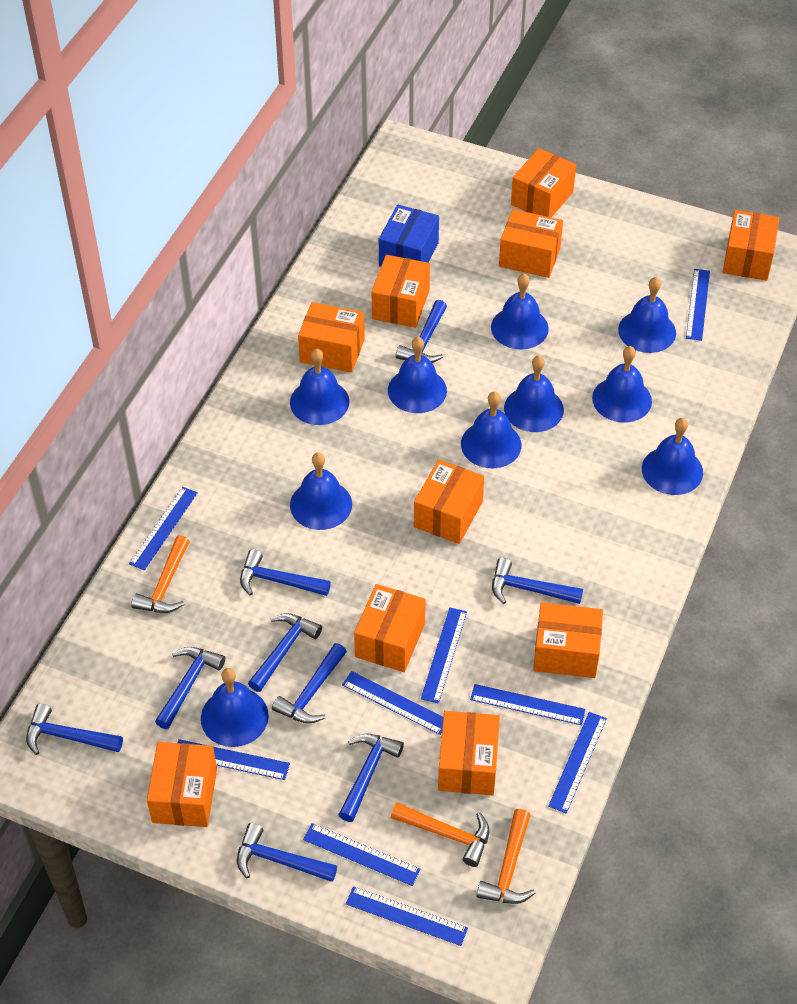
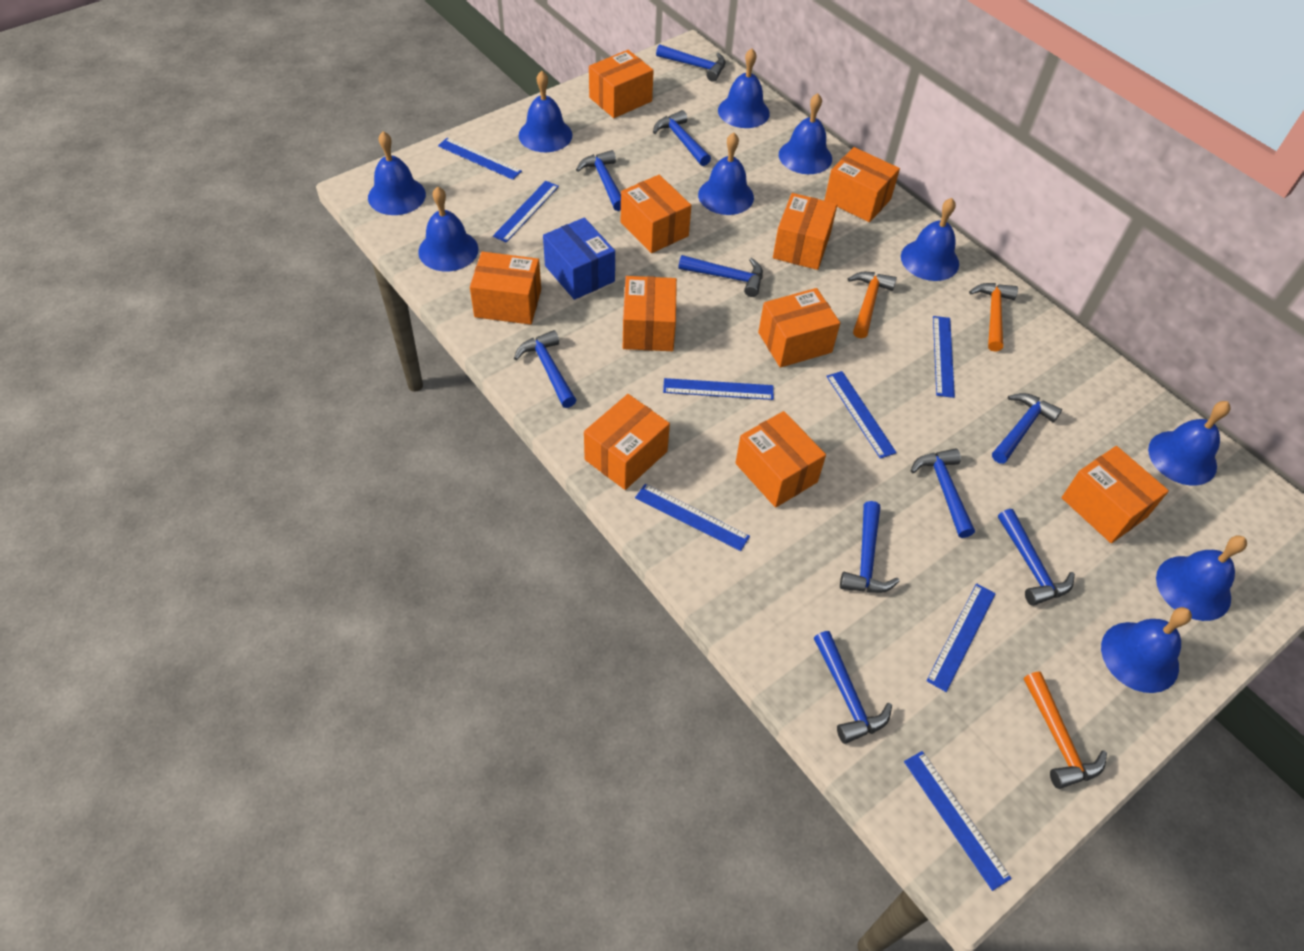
blue hammer: 9 -> 10
blue ruler: 9 -> 8

